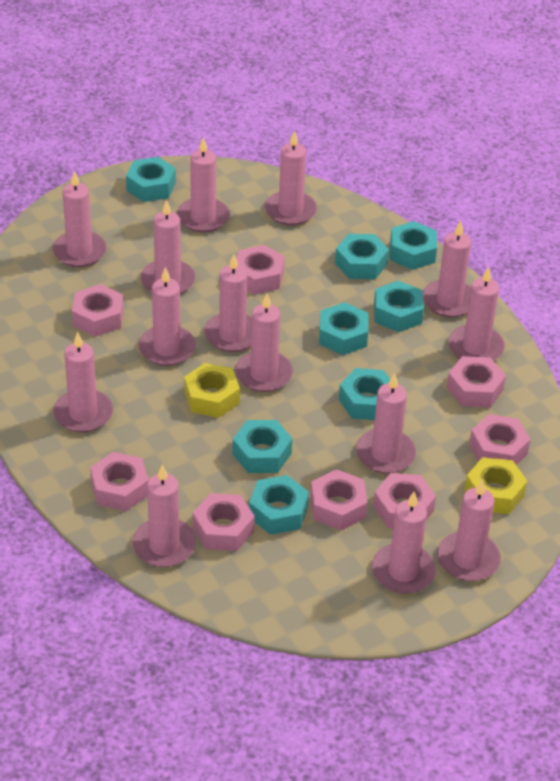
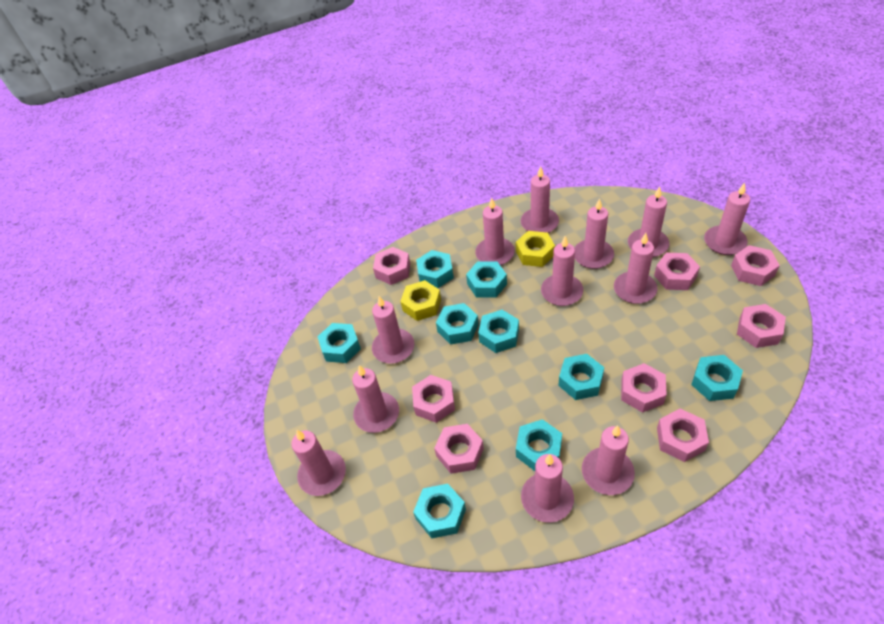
pink candle: 14 -> 12
turquoise nut: 8 -> 9

